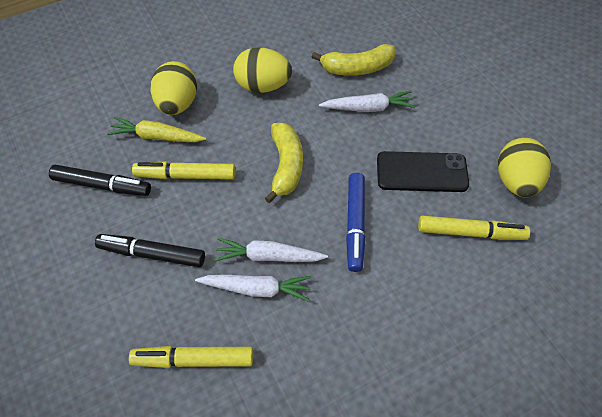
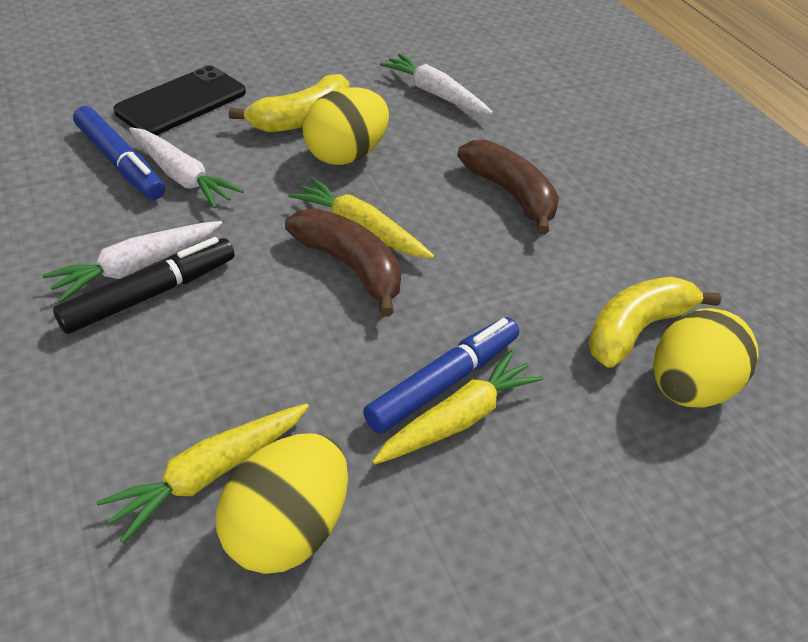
black marker: 2 -> 1
blue marker: 1 -> 2
brown banana: 0 -> 2
yellow carrot: 1 -> 3
yellow marker: 3 -> 0

